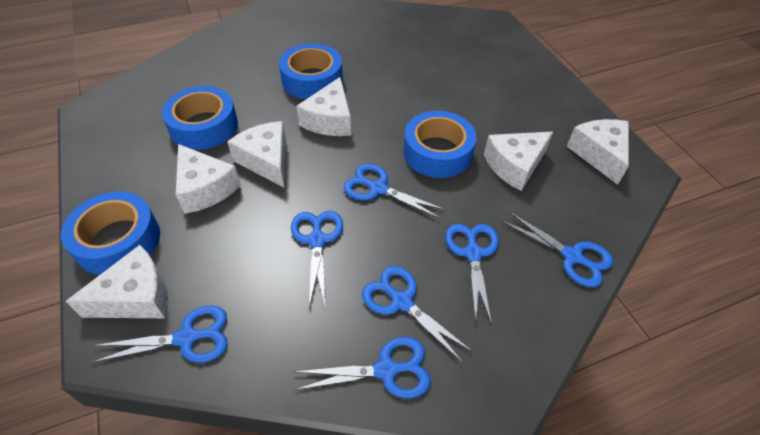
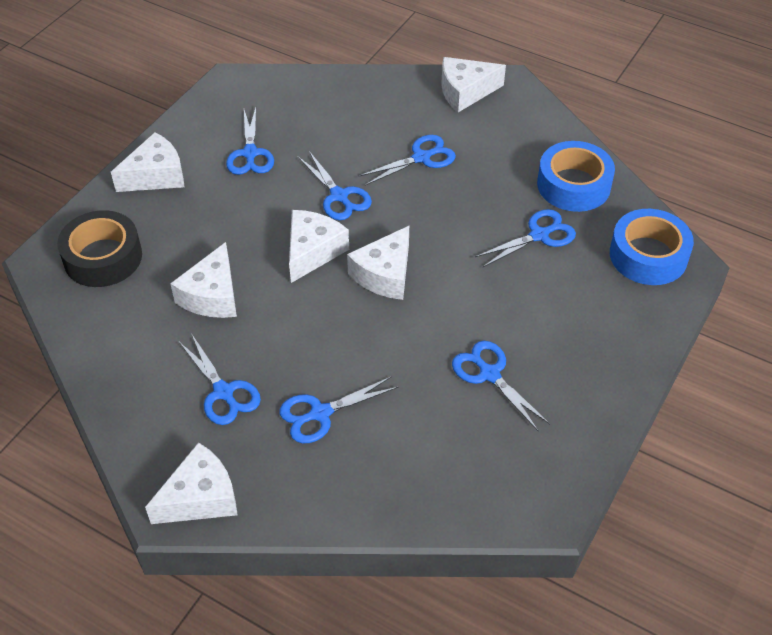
black tape: 0 -> 1
blue tape: 4 -> 2

